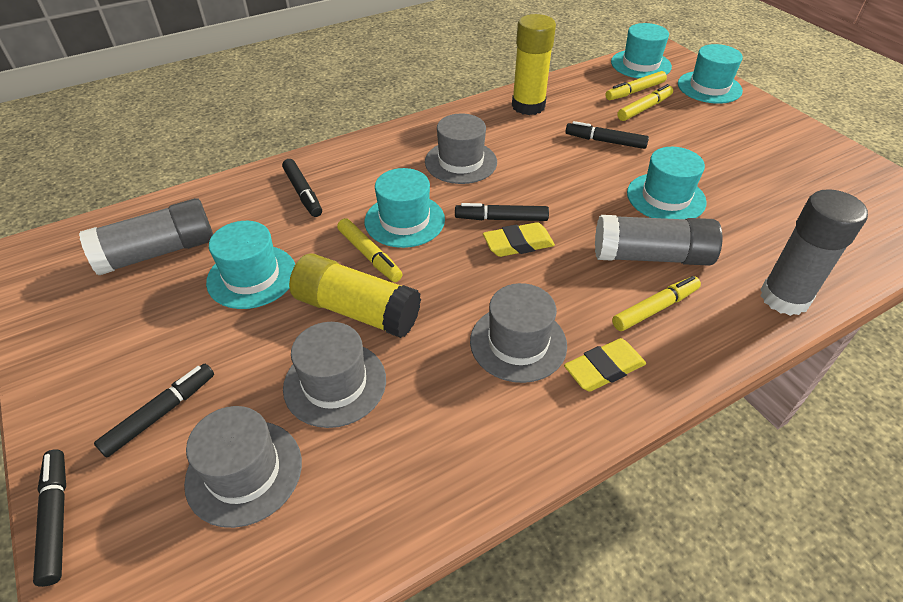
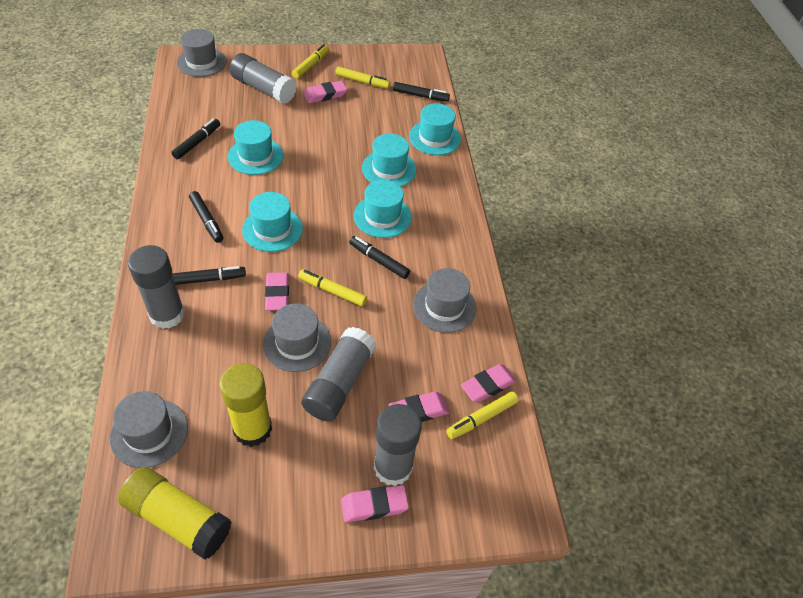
grey glue stick: 3 -> 4
pink eraser: 0 -> 5
yellow eraser: 2 -> 0

